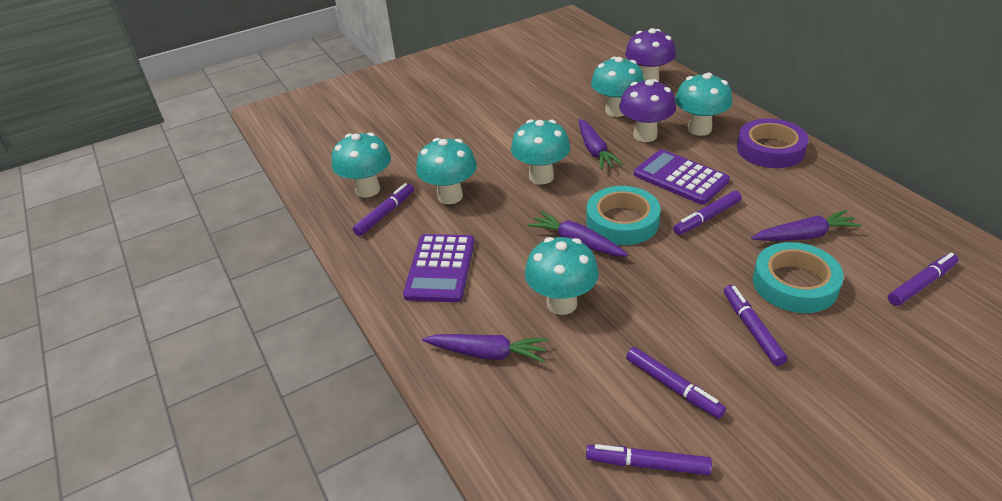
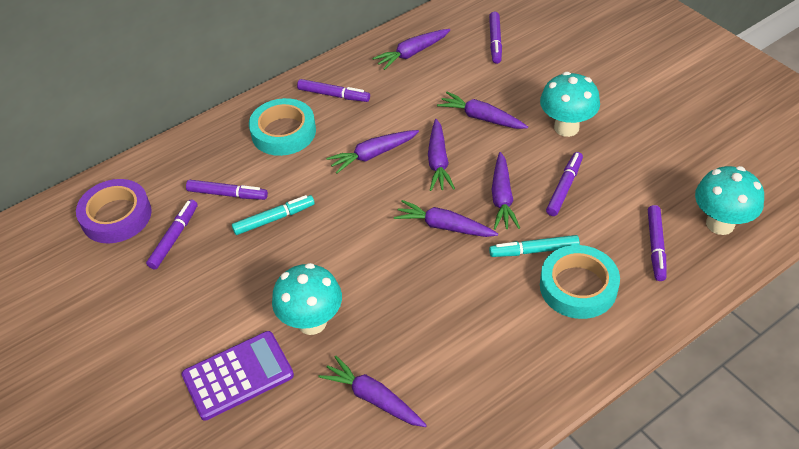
purple calculator: 2 -> 1
purple carrot: 4 -> 7
purple mushroom: 2 -> 0
turquoise marker: 0 -> 2
turquoise mushroom: 6 -> 3

